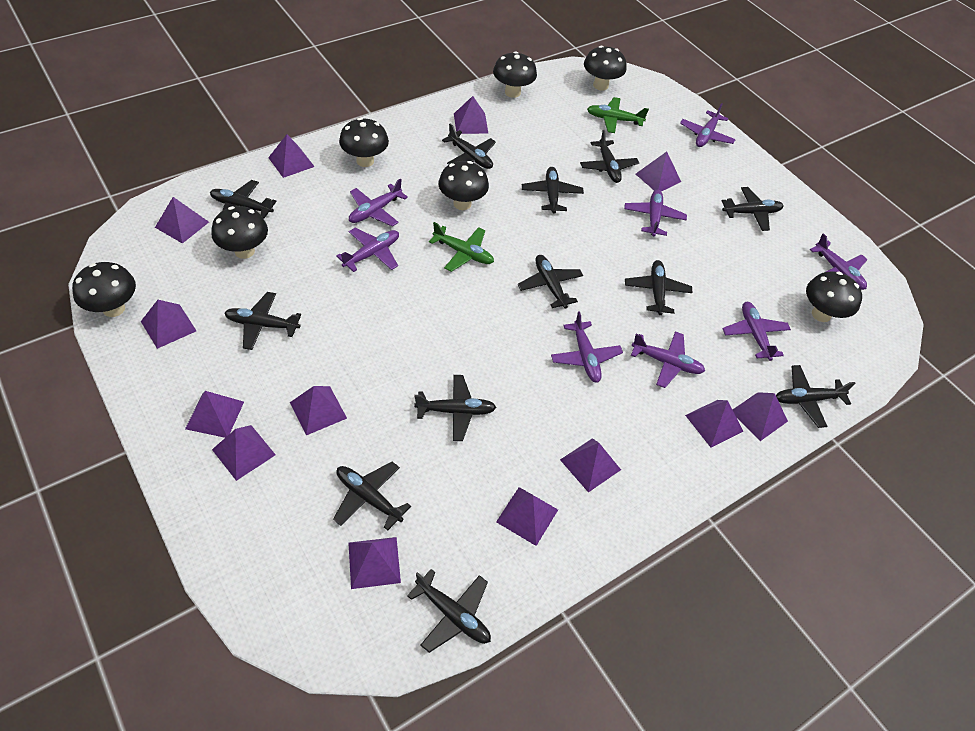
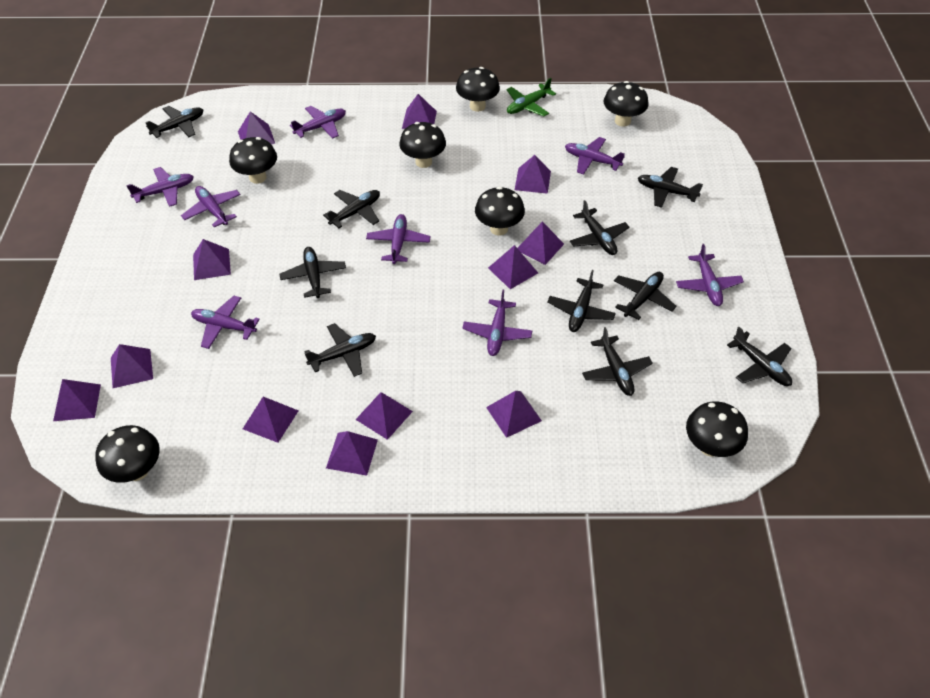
black plane: 12 -> 10
green plane: 2 -> 1
purple pyramid: 13 -> 12

